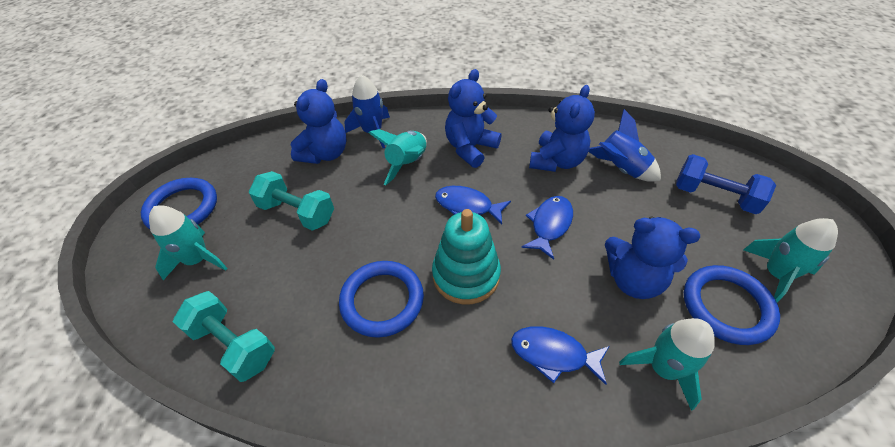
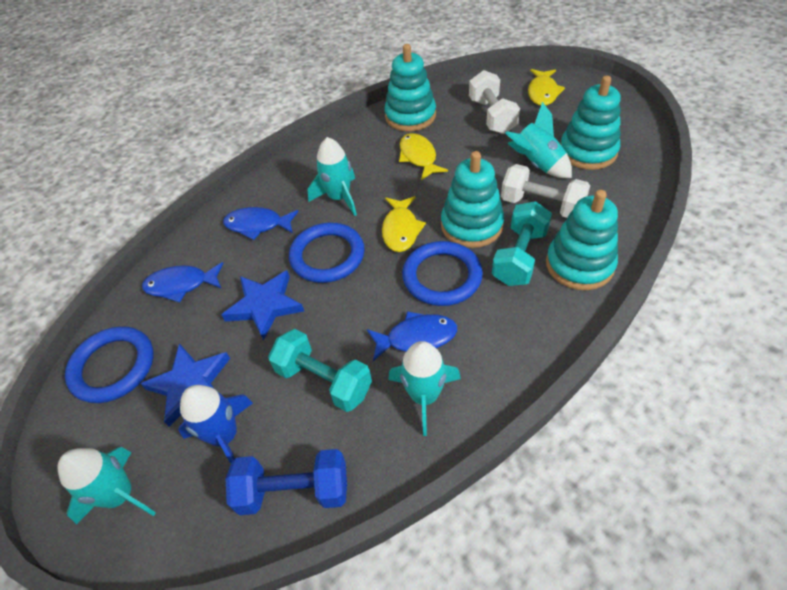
blue rocket: 2 -> 1
blue star: 0 -> 2
blue teddy bear: 4 -> 0
turquoise stacking toy: 1 -> 4
white dumbbell: 0 -> 2
yellow fish: 0 -> 3

